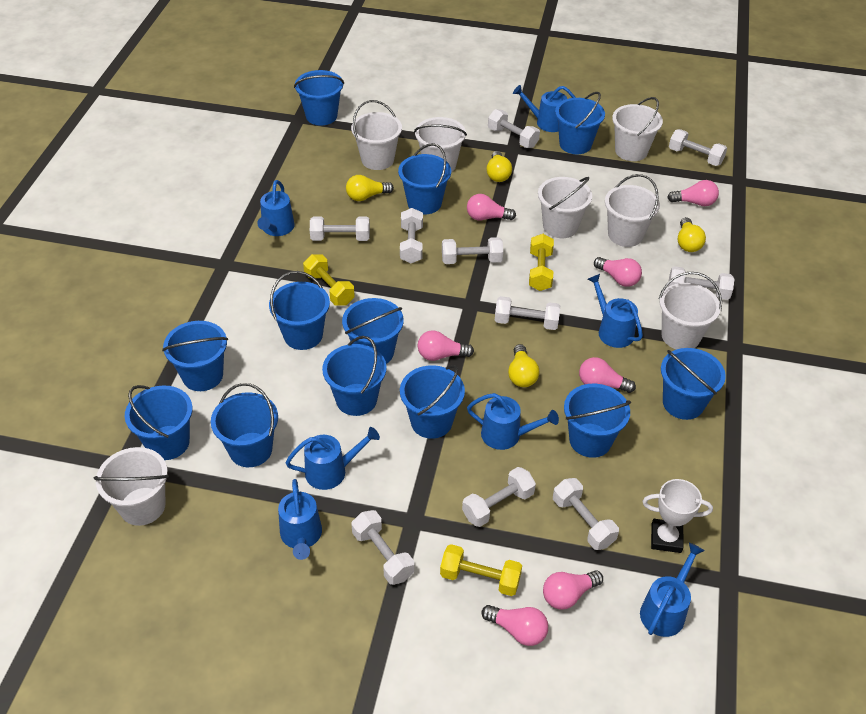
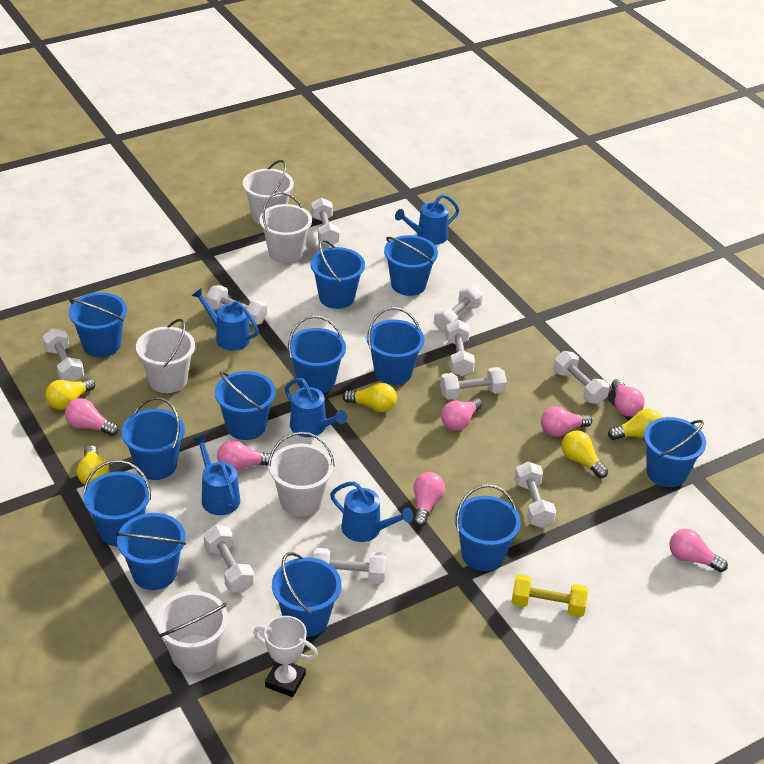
blue watering can: 7 -> 5
white bucket: 7 -> 5
yellow dumbbell: 3 -> 1
yellow light bulb: 4 -> 5

